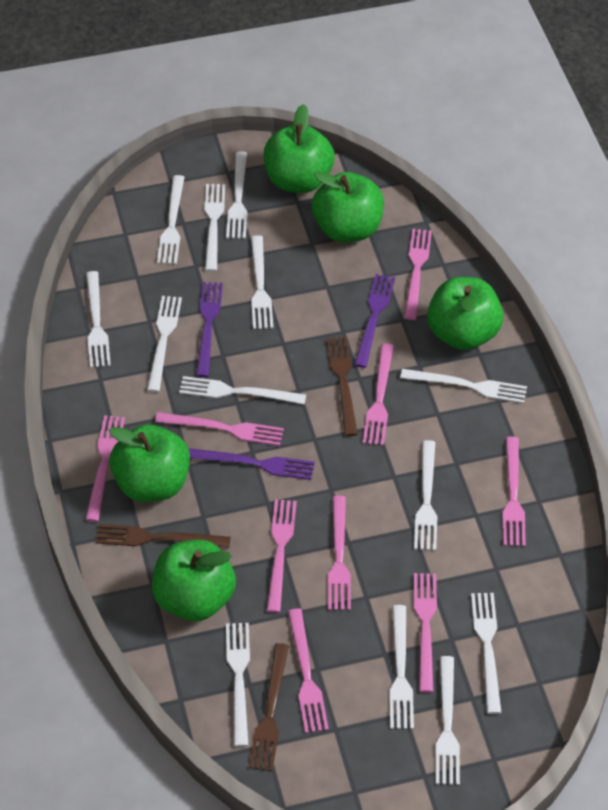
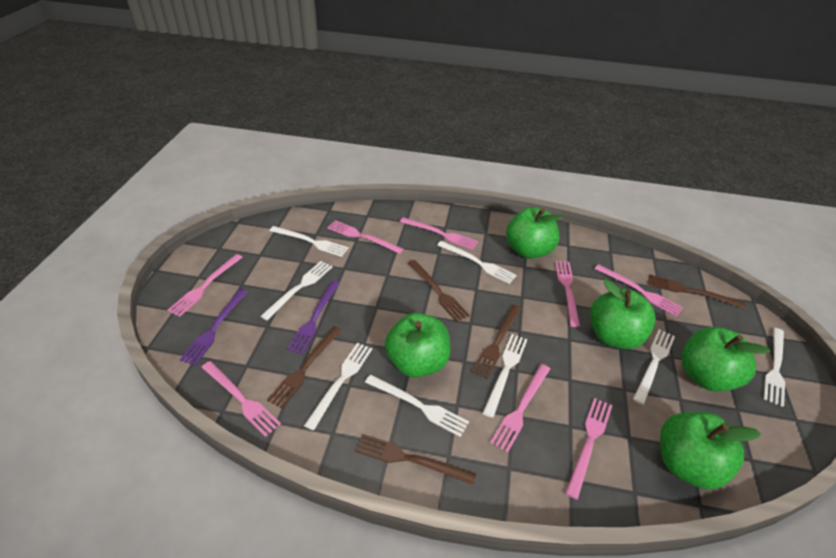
brown fork: 3 -> 5
pink fork: 9 -> 8
purple fork: 3 -> 2
white fork: 13 -> 8

